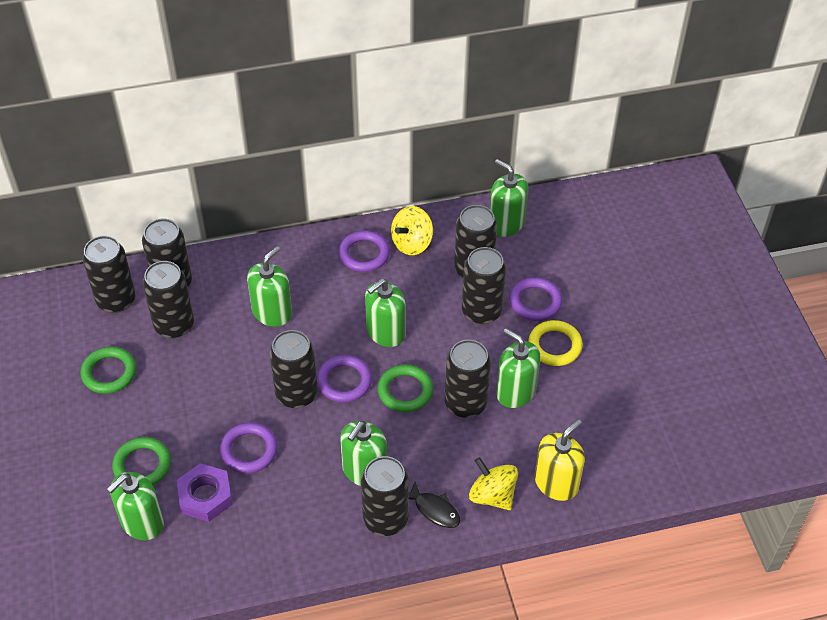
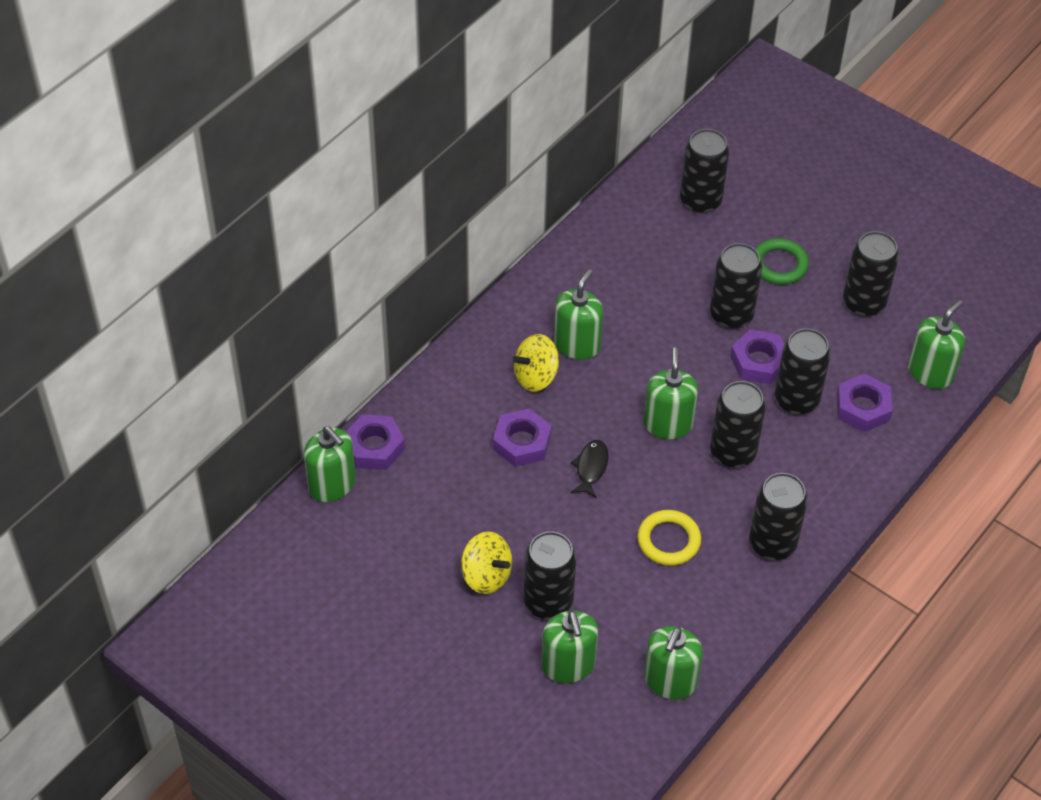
black can: 8 -> 7
green ring: 3 -> 1
purple nut: 1 -> 4
purple ring: 4 -> 0
yellow soap dispenser: 1 -> 0

